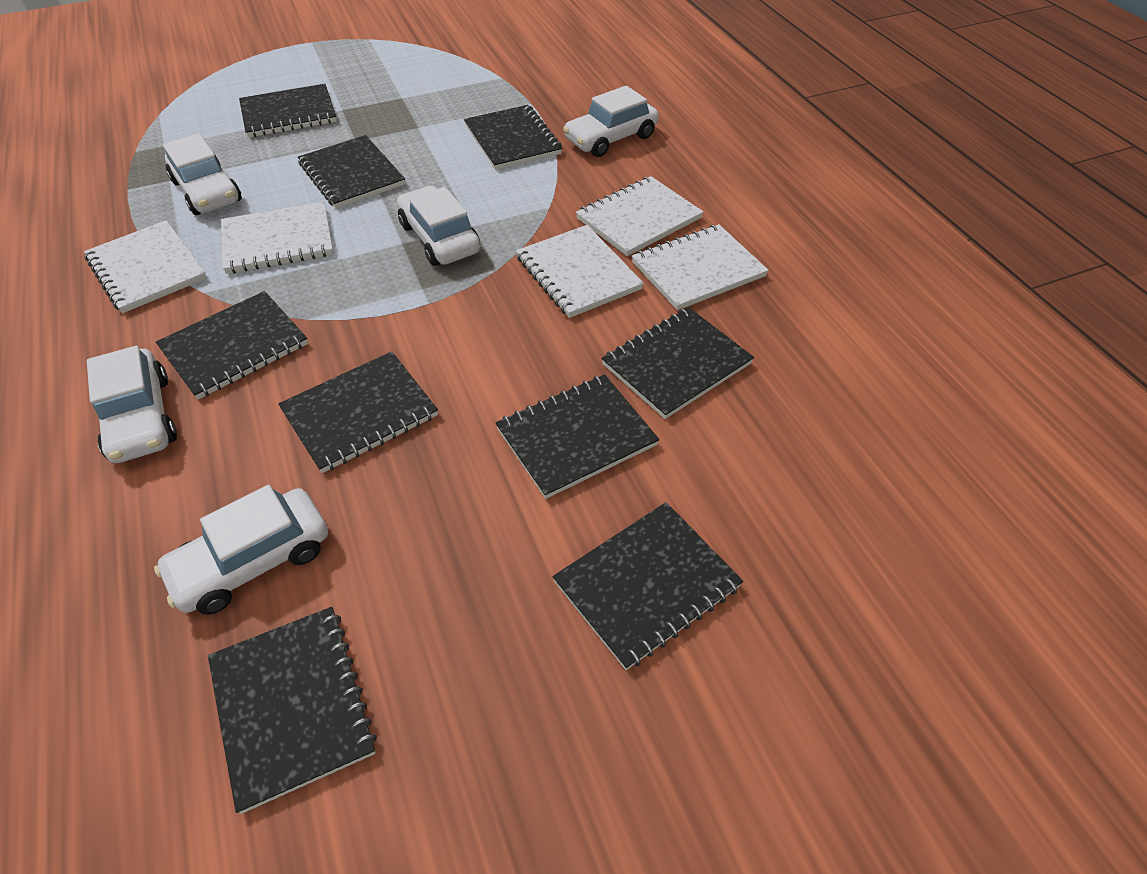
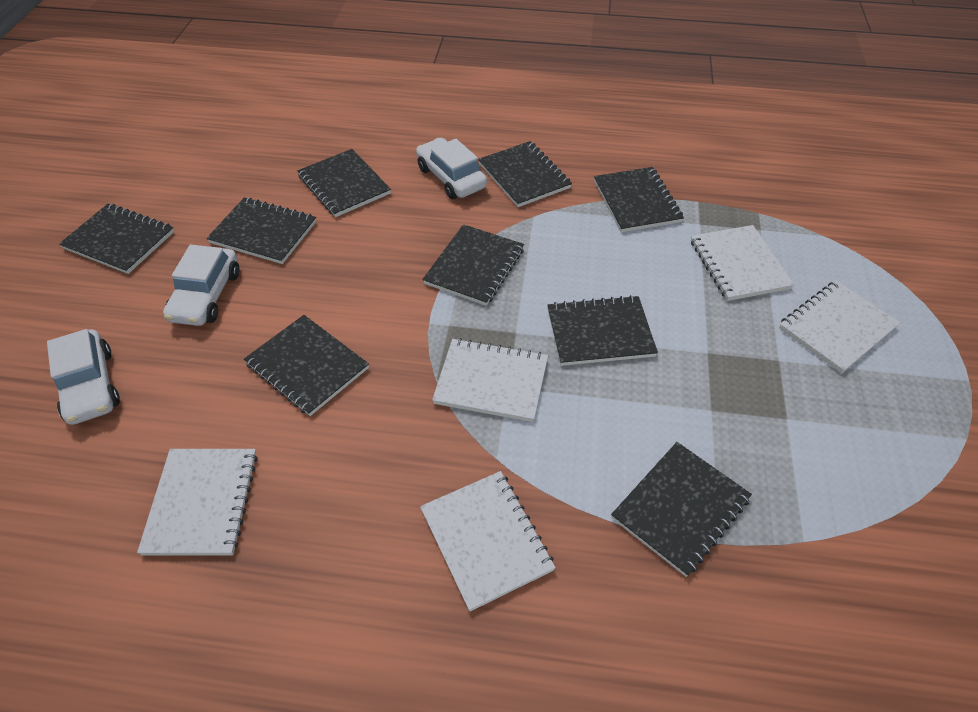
white car: 5 -> 3

